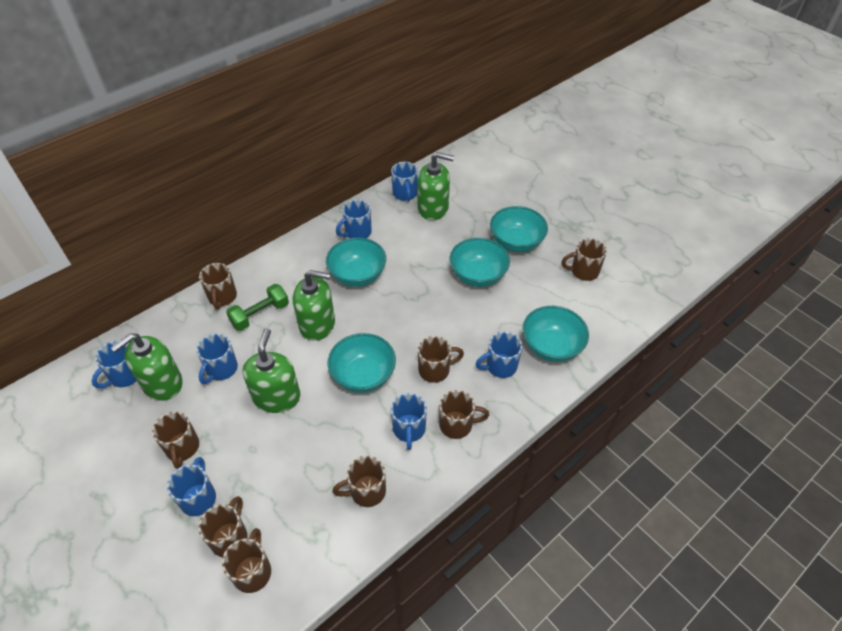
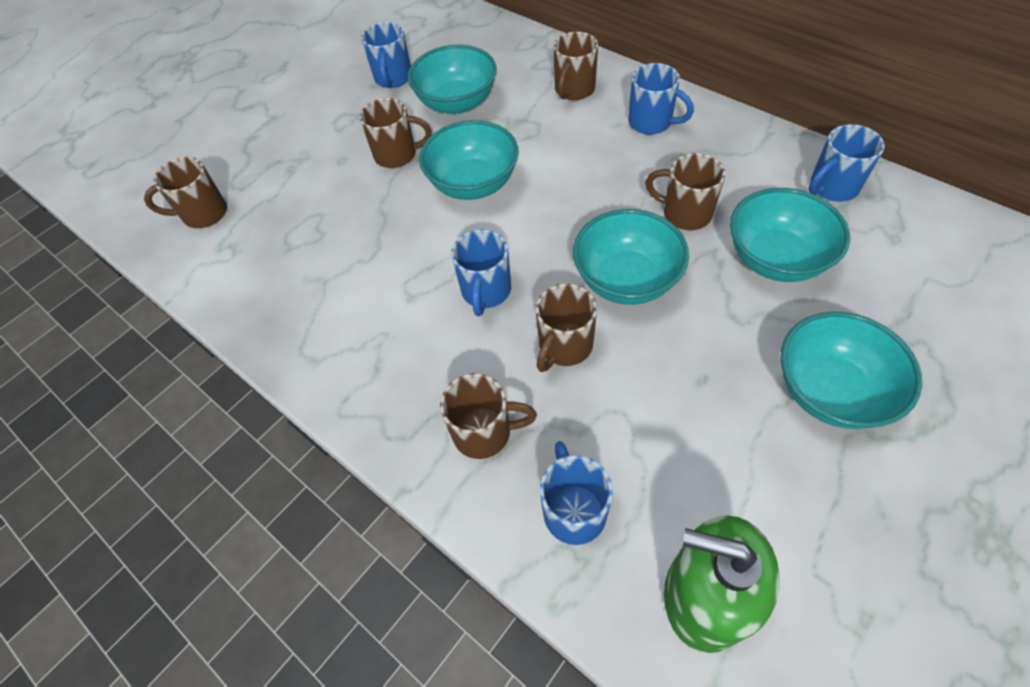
blue mug: 7 -> 5
brown mug: 8 -> 6
green dumbbell: 1 -> 0
green soap dispenser: 4 -> 1

